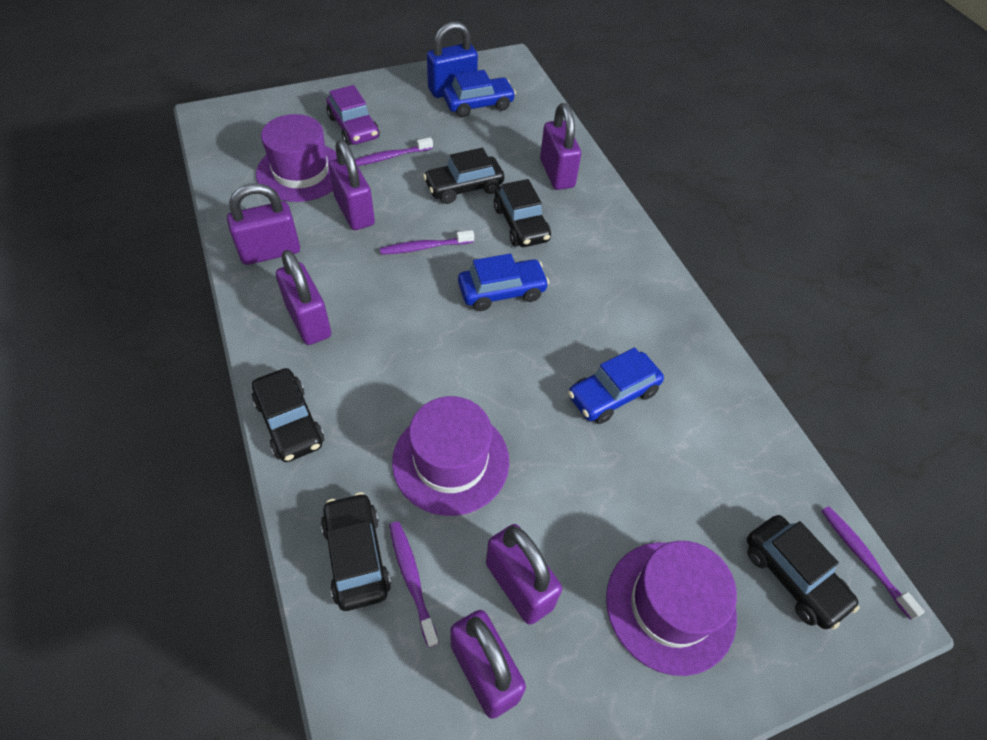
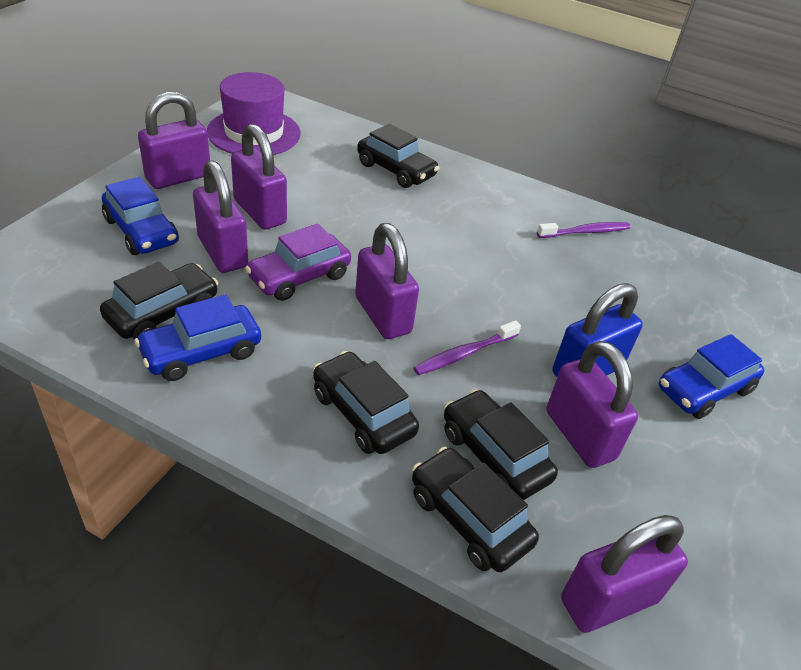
purple hat: 3 -> 1
purple toothbrush: 4 -> 2

